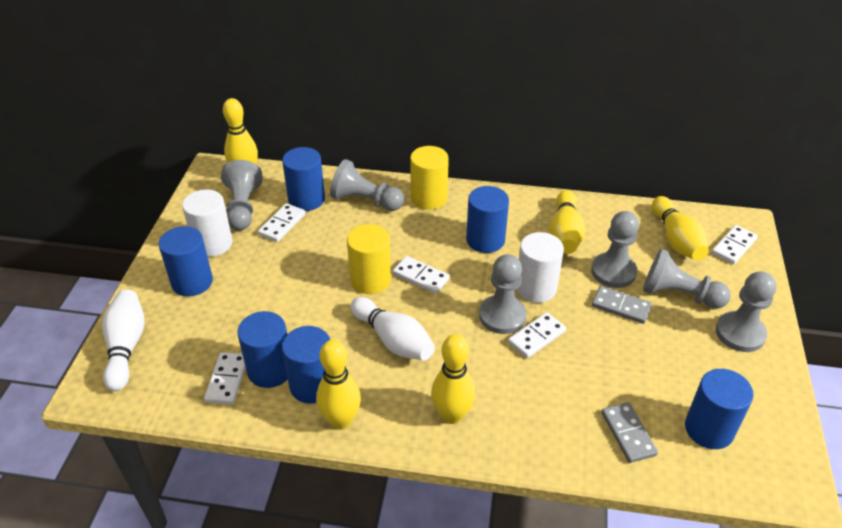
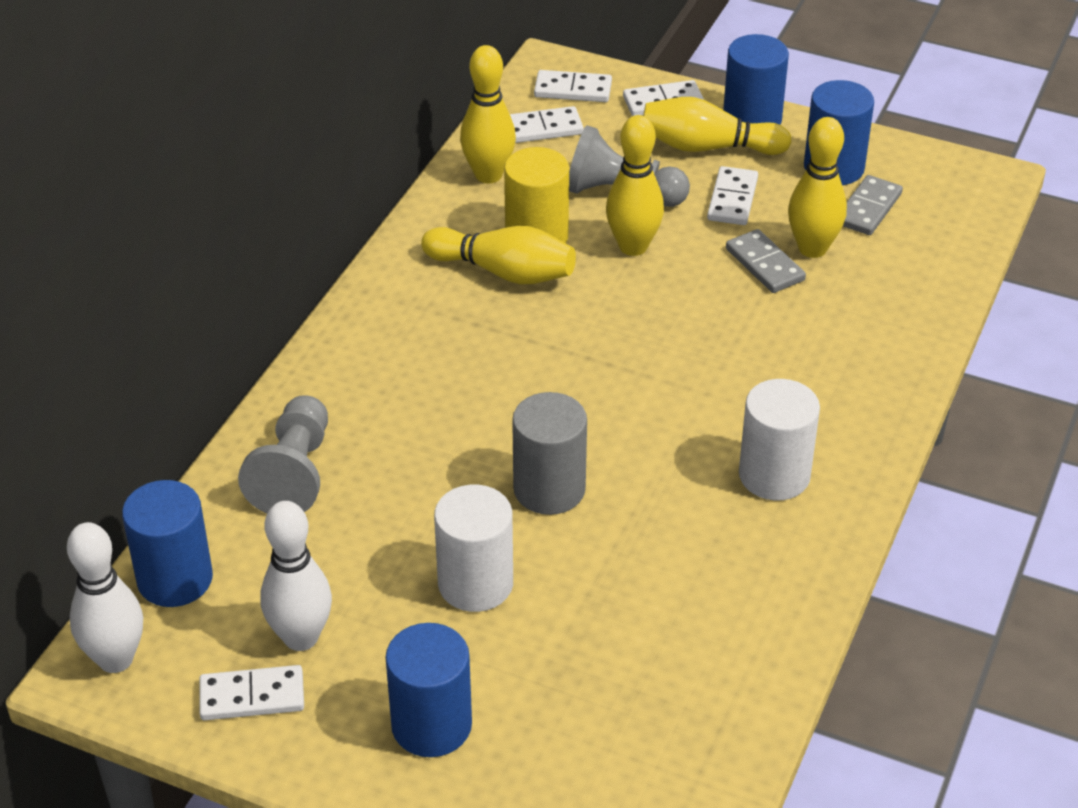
blue cylinder: 6 -> 4
grey cylinder: 0 -> 1
grey pawn: 6 -> 2
yellow cylinder: 2 -> 1

